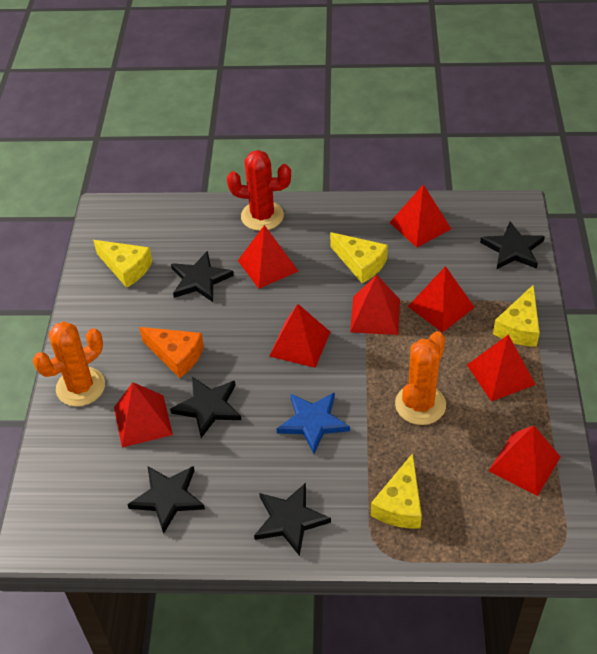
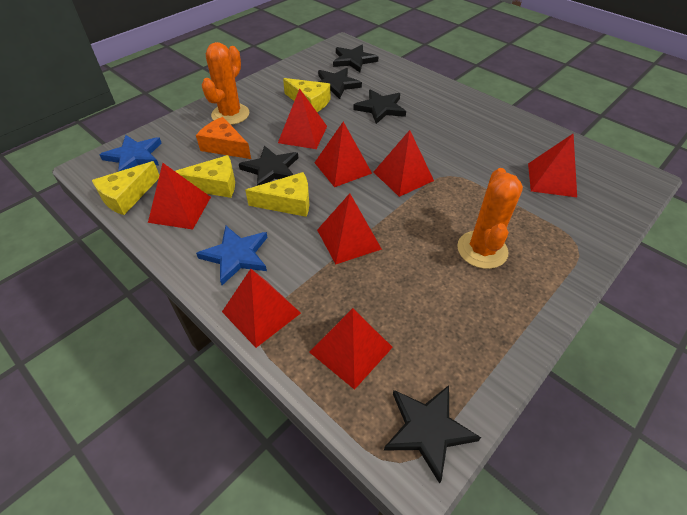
blue star: 1 -> 2
red cactus: 1 -> 0

